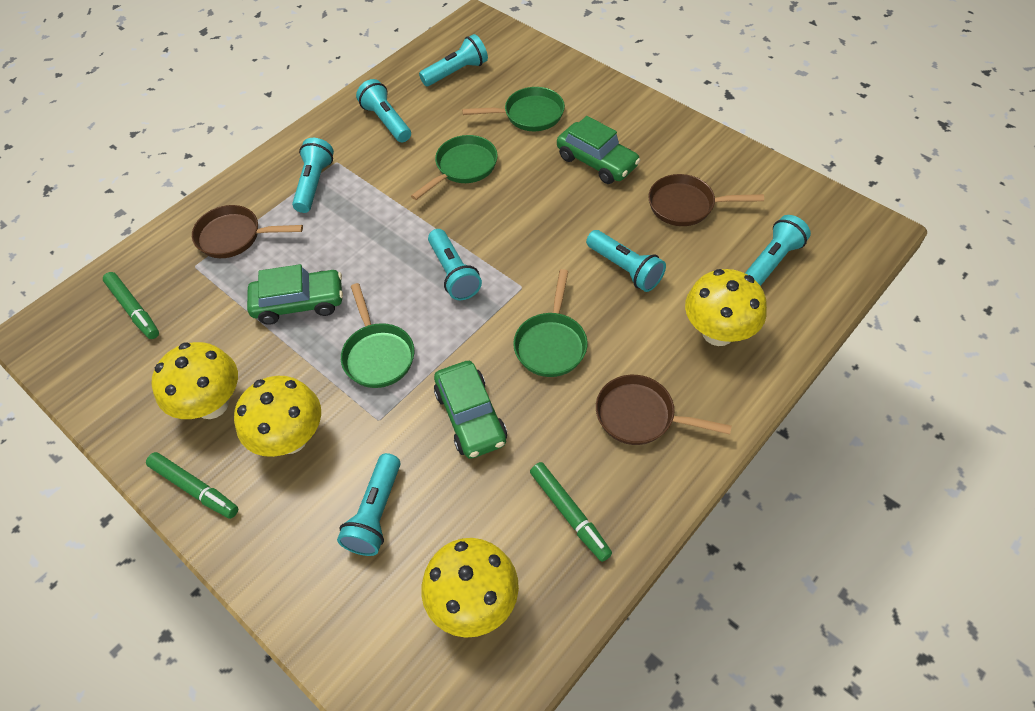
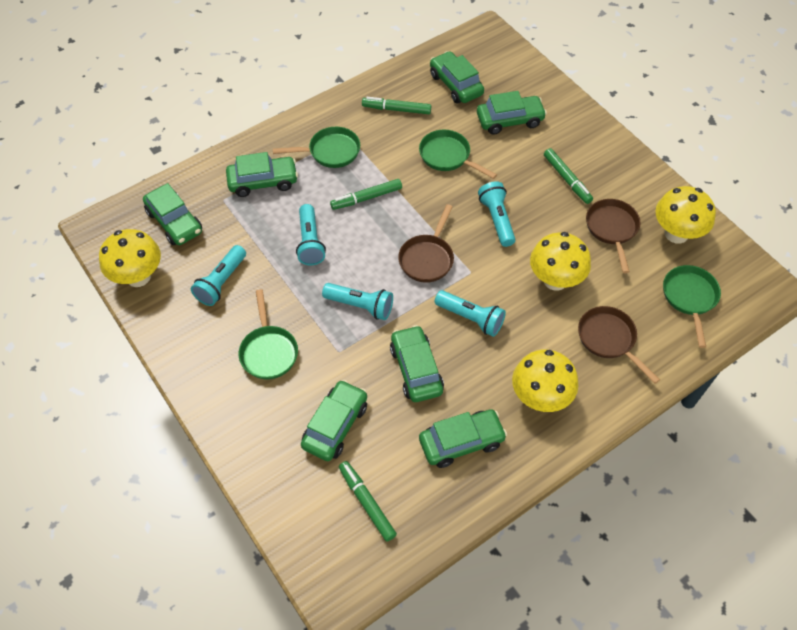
green car: 3 -> 7
green marker: 3 -> 4
turquoise flashlight: 7 -> 5

